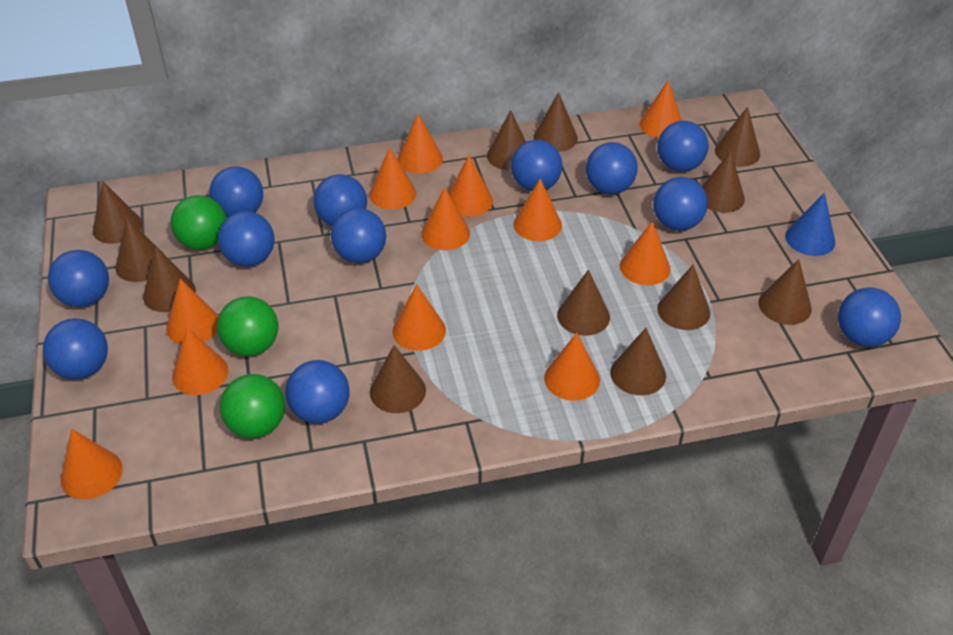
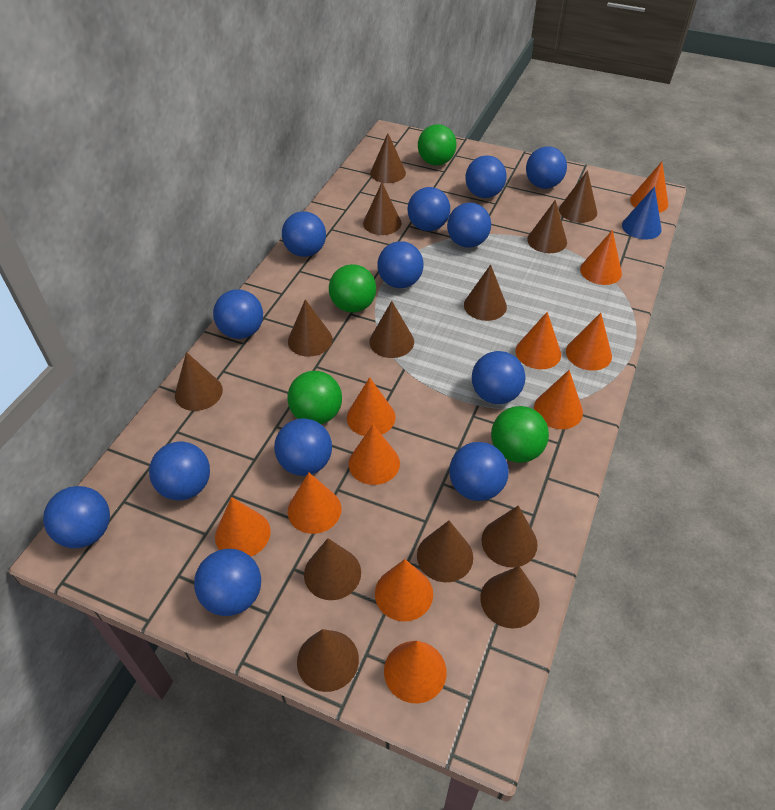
blue ball: 12 -> 13
brown cone: 12 -> 13
green ball: 3 -> 4
orange cone: 12 -> 11

